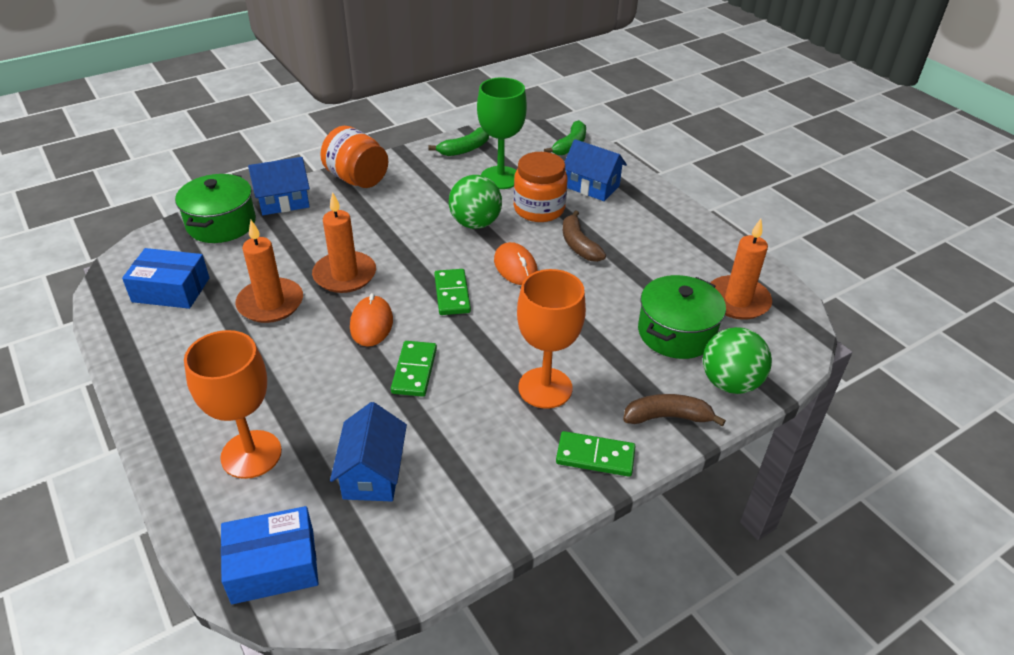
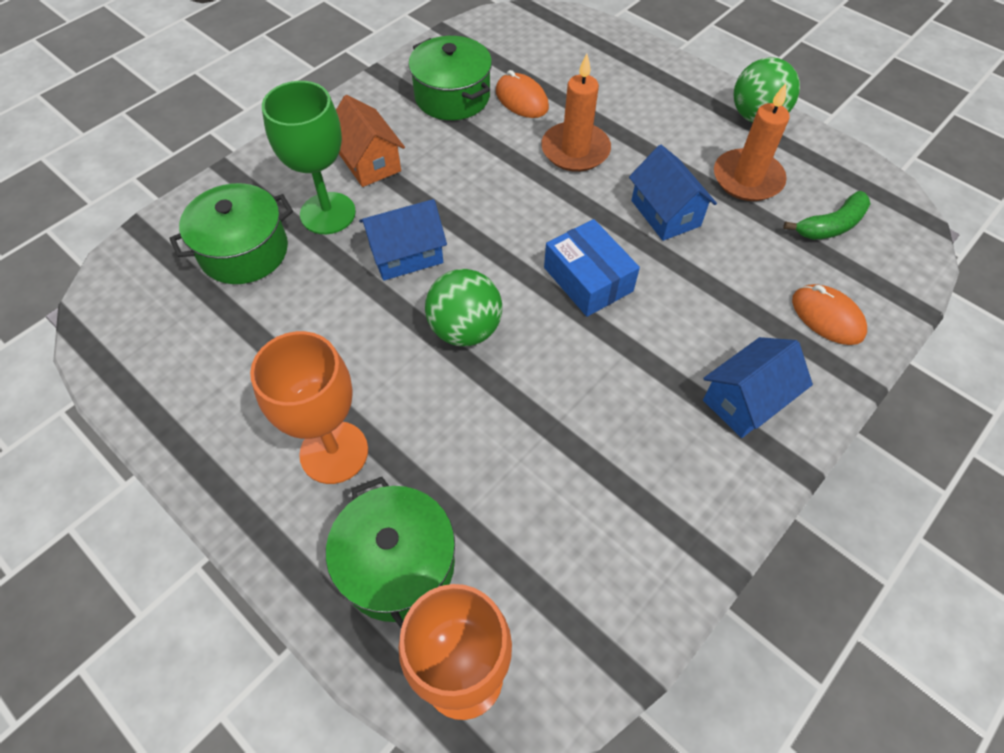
blue box: 2 -> 1
brown banana: 2 -> 0
green banana: 2 -> 1
green domino: 3 -> 0
green pot: 2 -> 3
orange candle: 3 -> 2
orange house: 0 -> 1
orange jar: 2 -> 0

